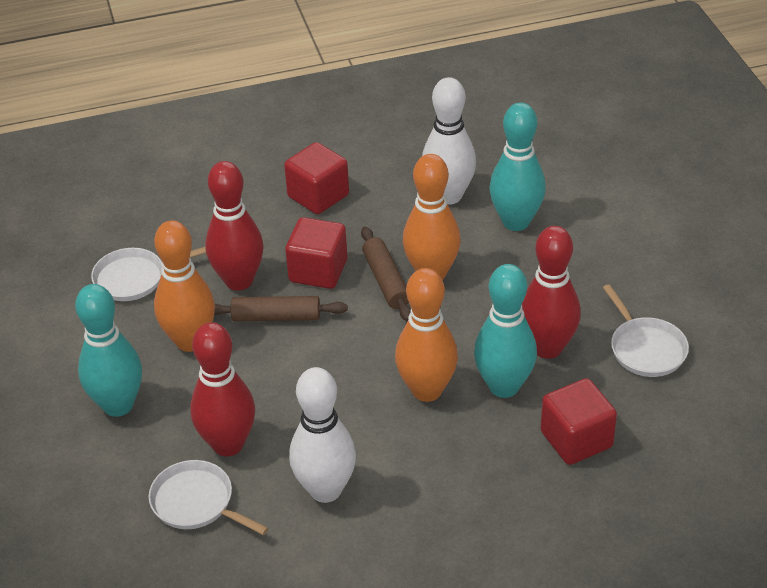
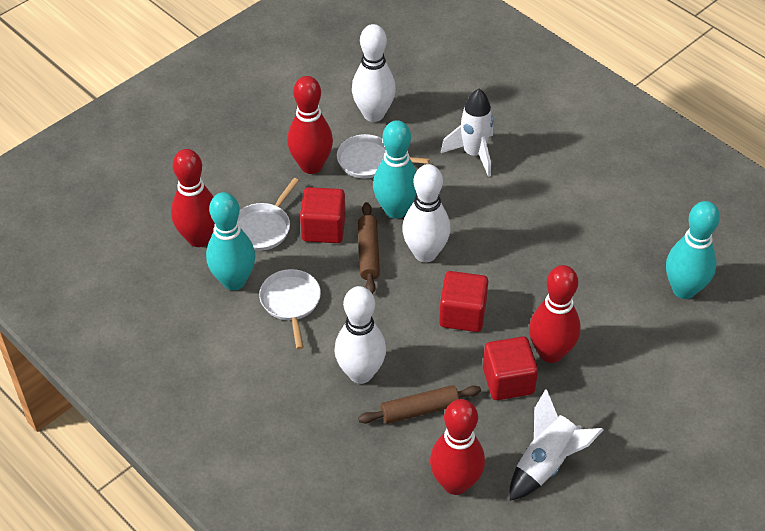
orange bowling pin: 3 -> 0
red bowling pin: 3 -> 4
white bowling pin: 2 -> 3
white rocket: 0 -> 2

